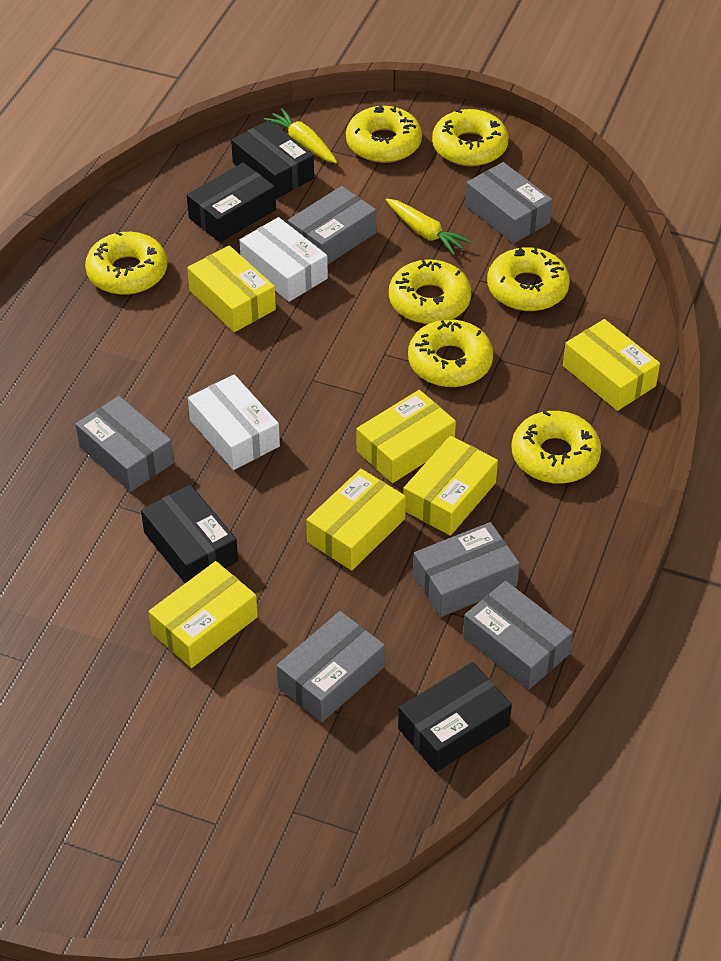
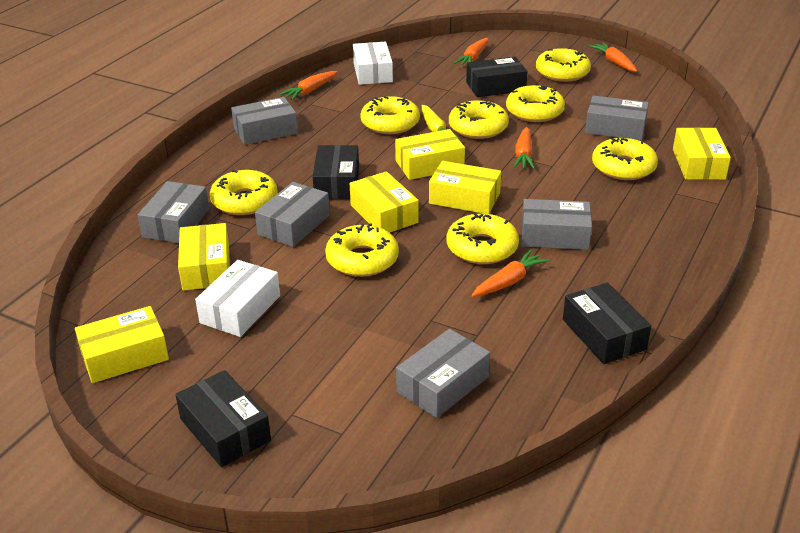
orange carrot: 0 -> 5
yellow carrot: 2 -> 1
yellow donut: 7 -> 8

